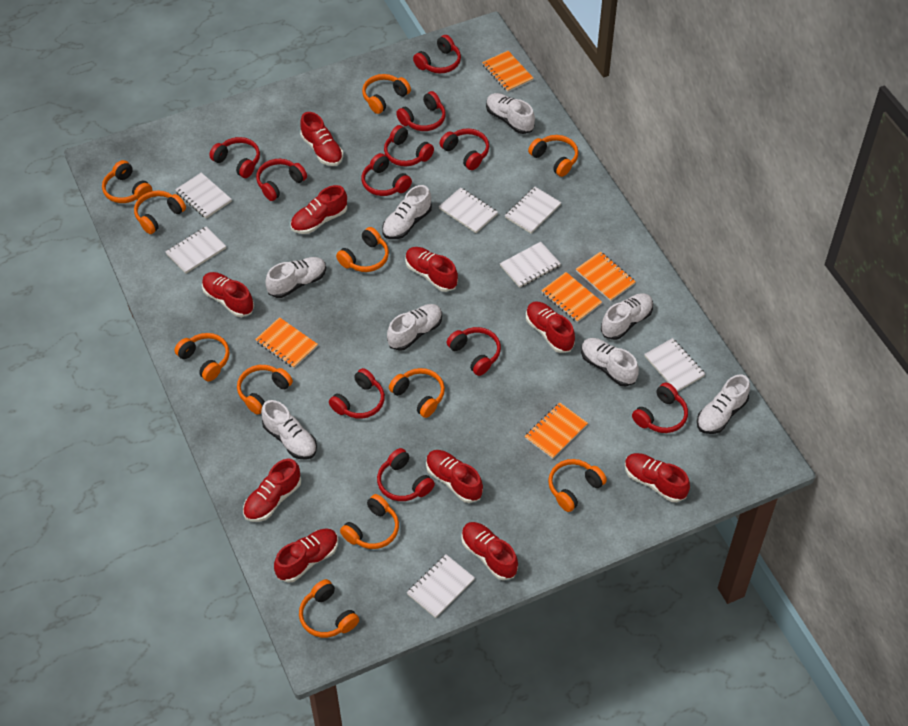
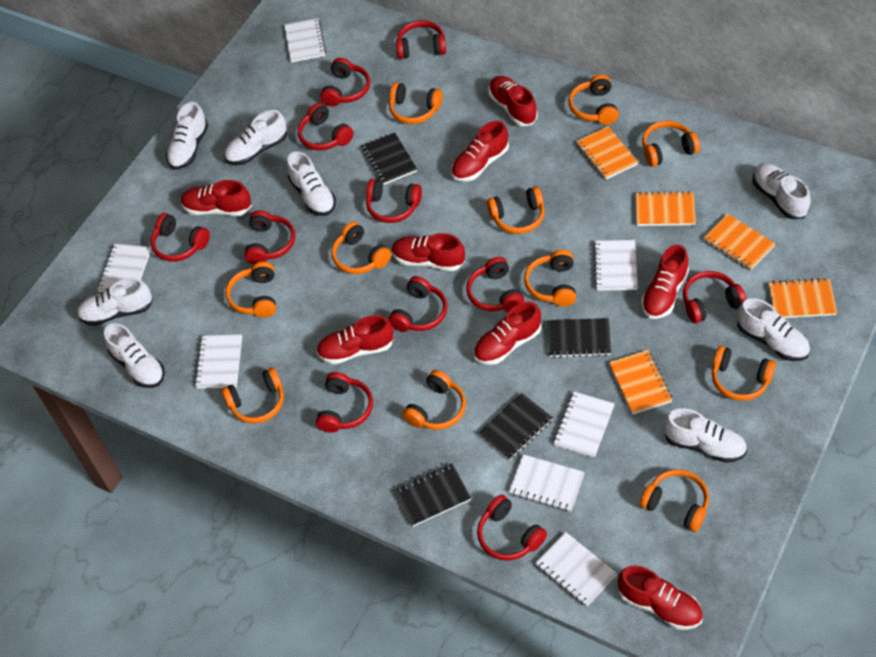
black notebook: 0 -> 4
red shoe: 10 -> 8

